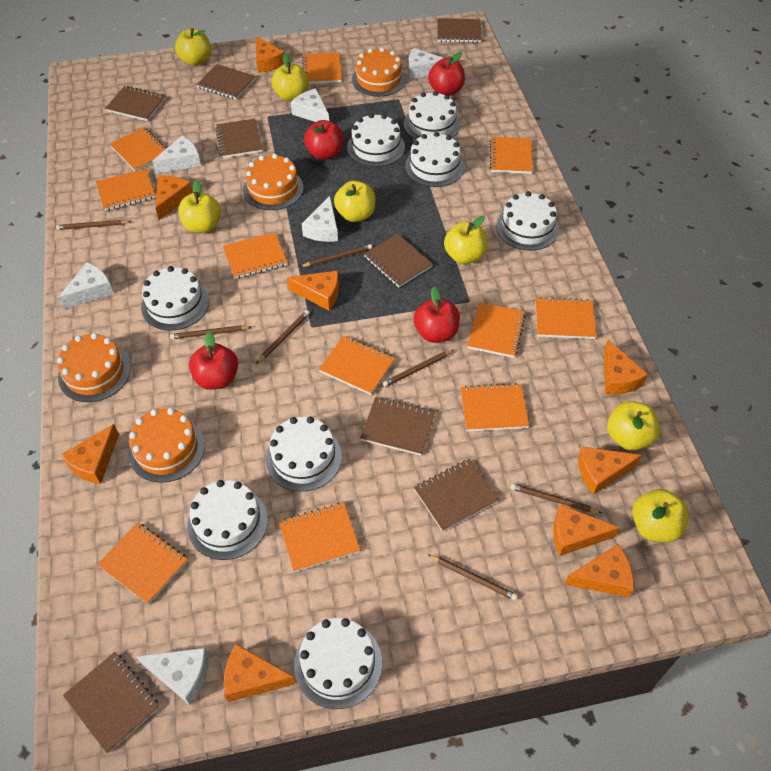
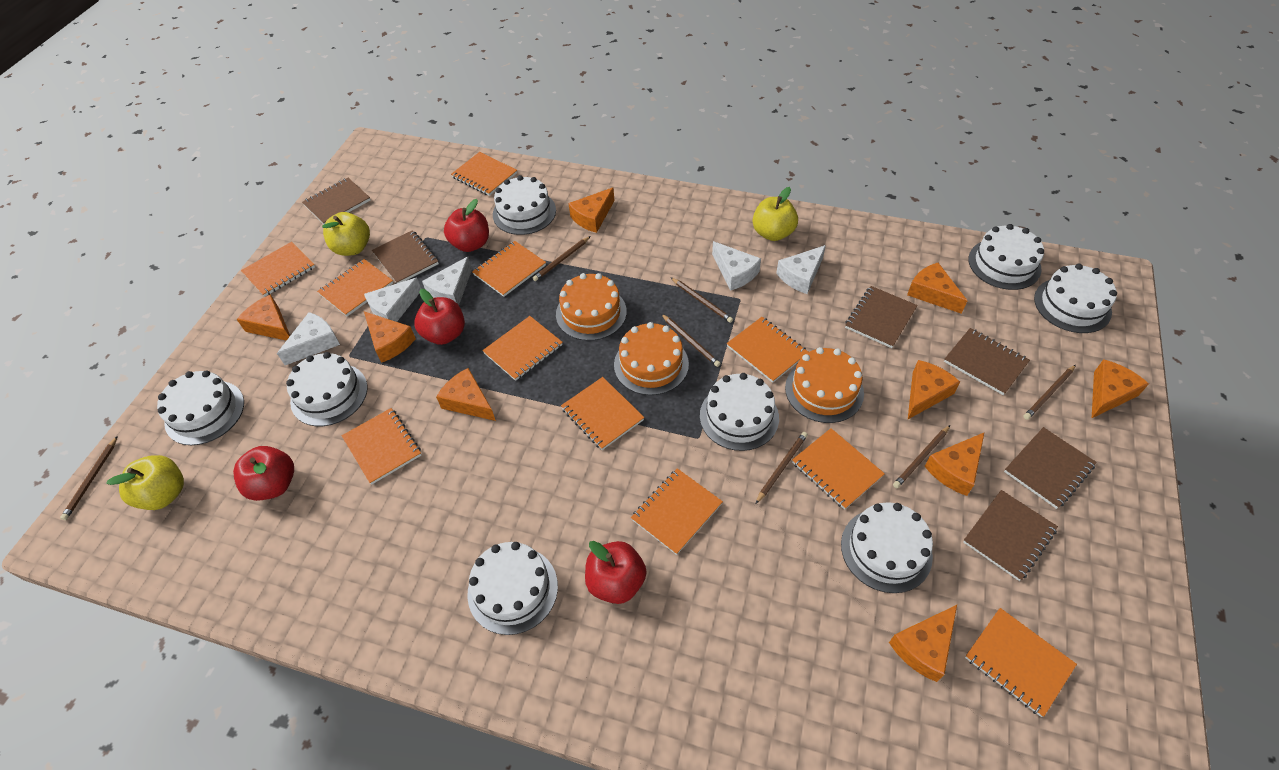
brown notebook: 8 -> 6
orange cake: 4 -> 3
white cheese: 6 -> 5
yellow apple: 7 -> 3

